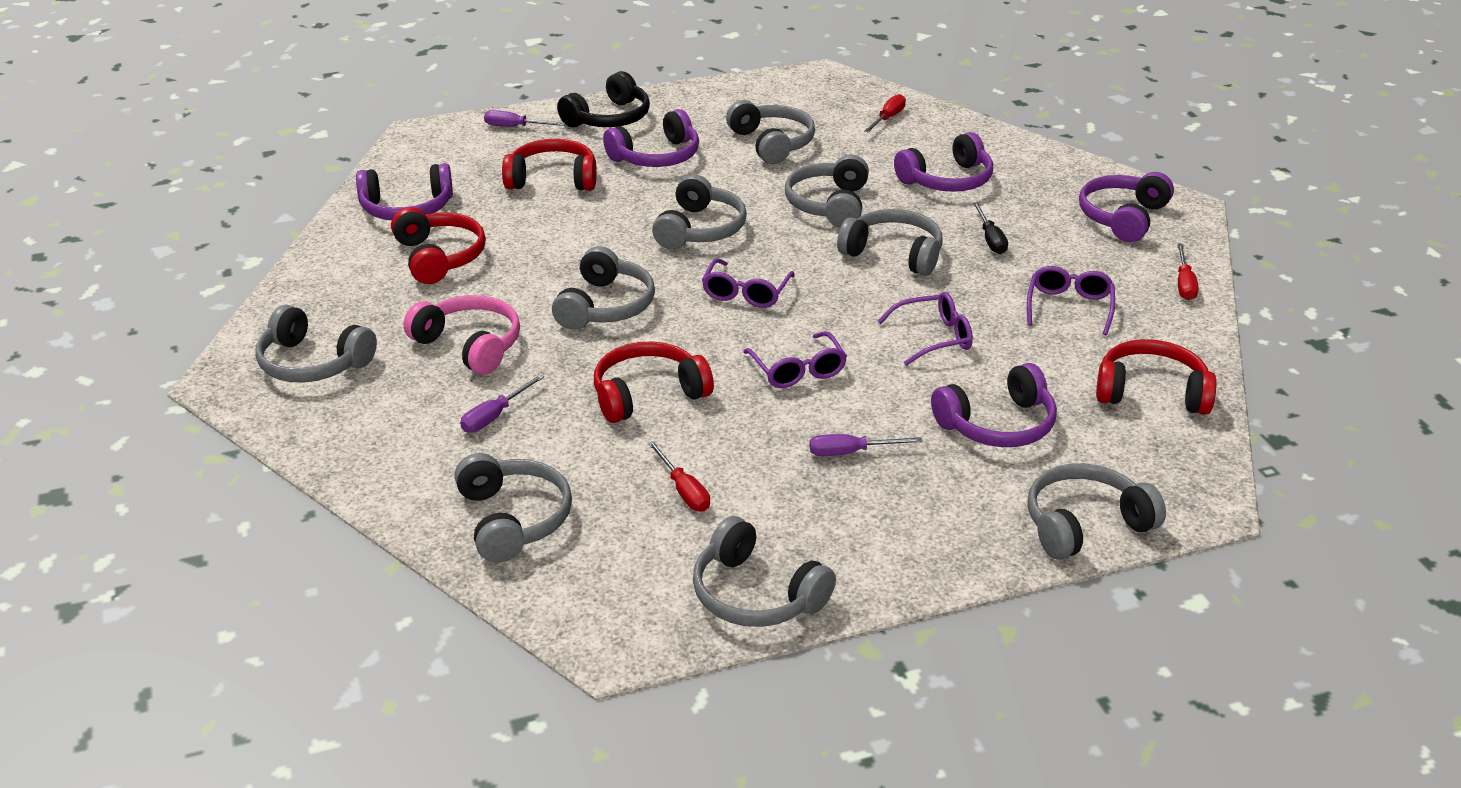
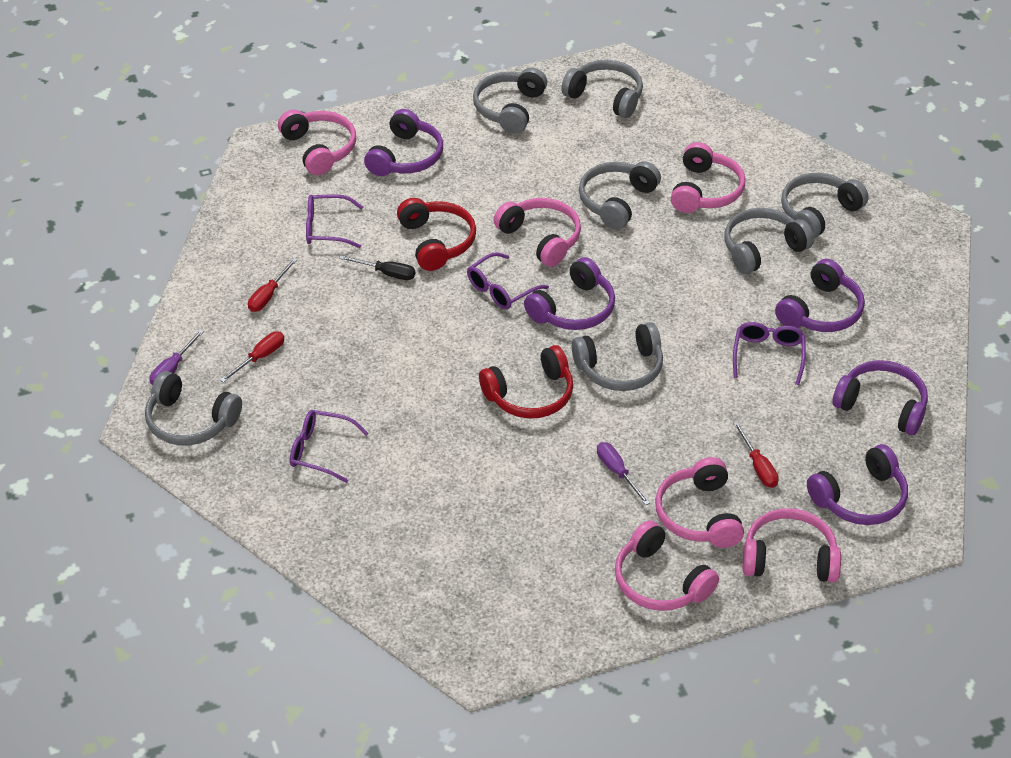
black headphones: 1 -> 0
grey headphones: 9 -> 7
pink headphones: 1 -> 6
purple screwdriver: 3 -> 2
red headphones: 4 -> 2

